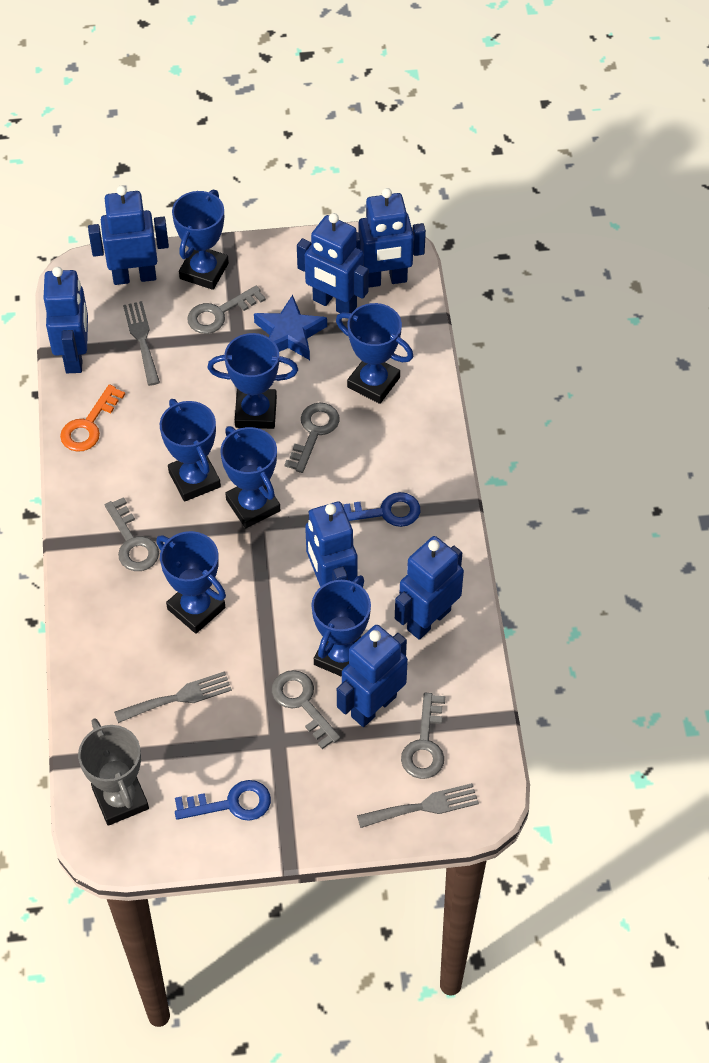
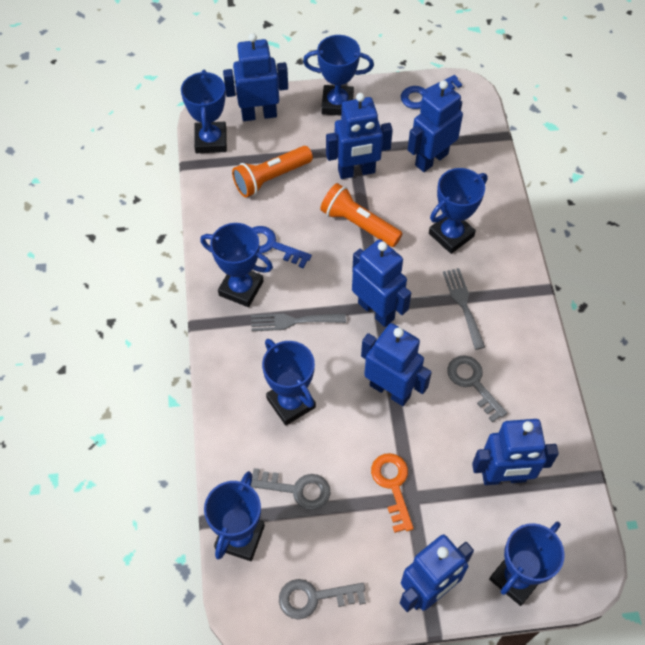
blue star: 1 -> 0
grey fork: 3 -> 2
grey key: 5 -> 3
grey trophy: 1 -> 0
orange flashlight: 0 -> 2

